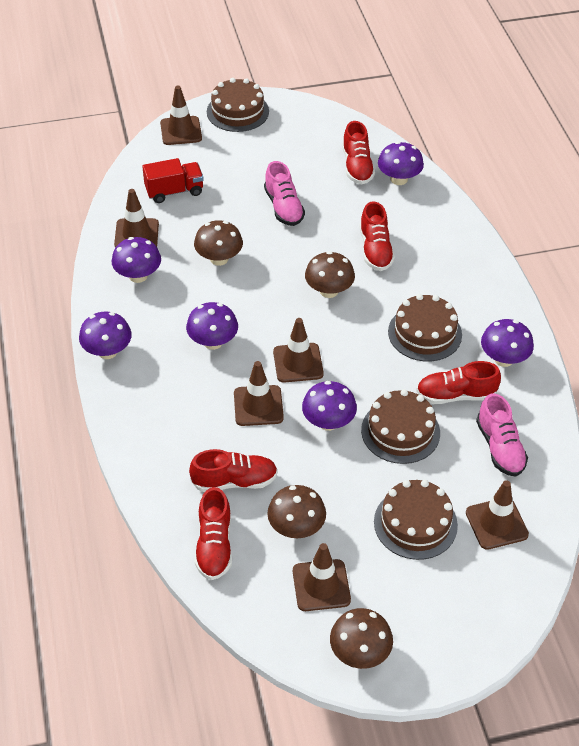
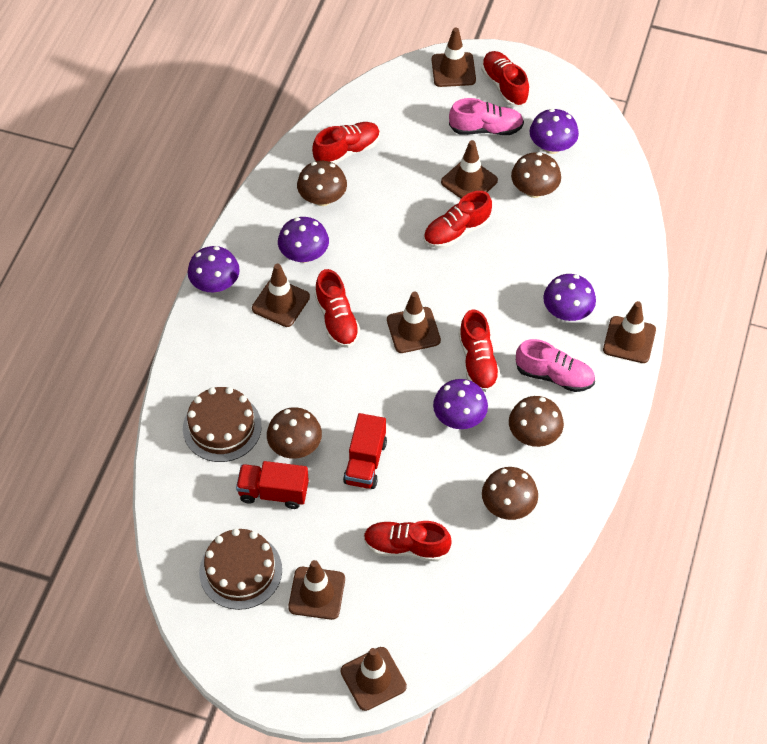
brown cake: 4 -> 2
brown mushroom: 4 -> 5
brown traffic cone: 6 -> 7
purple mushroom: 6 -> 5
red shoe: 5 -> 6
red truck: 1 -> 2

